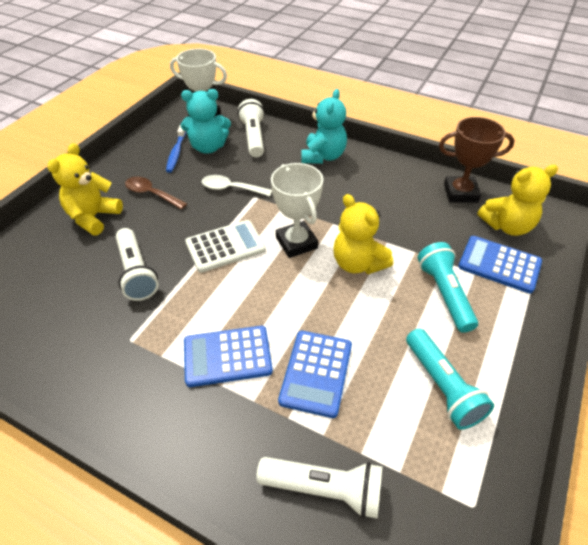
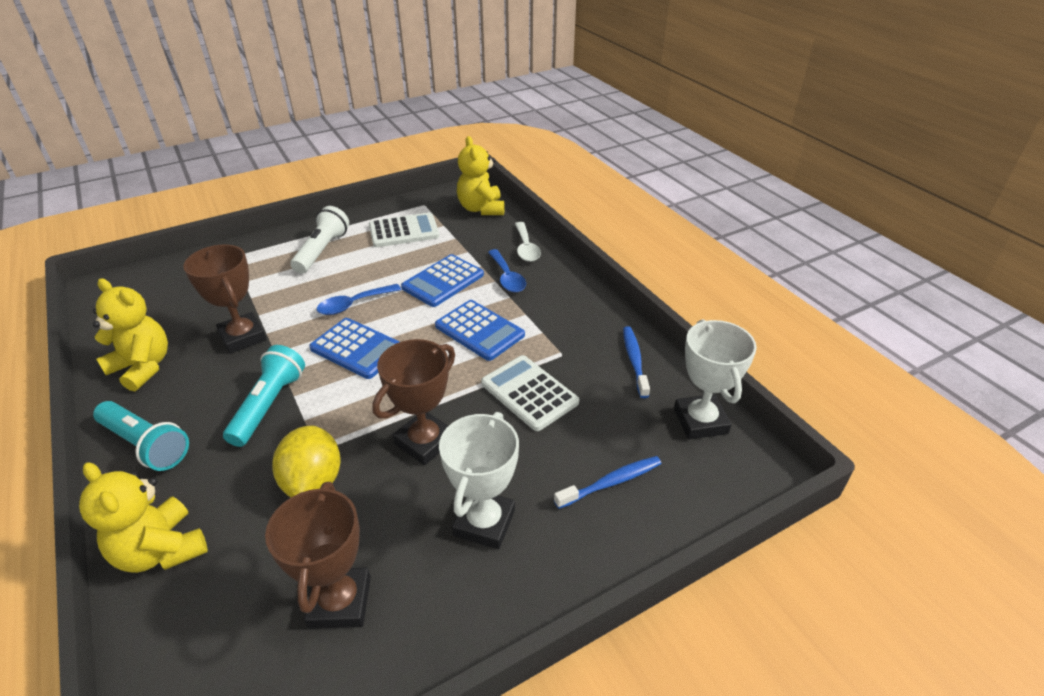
blue spoon: 0 -> 2
blue toothbrush: 1 -> 2
brown spoon: 1 -> 0
brown trophy: 1 -> 3
turquoise teddy bear: 2 -> 0
white calculator: 1 -> 2
white flashlight: 3 -> 1
yellow lemon: 0 -> 1

